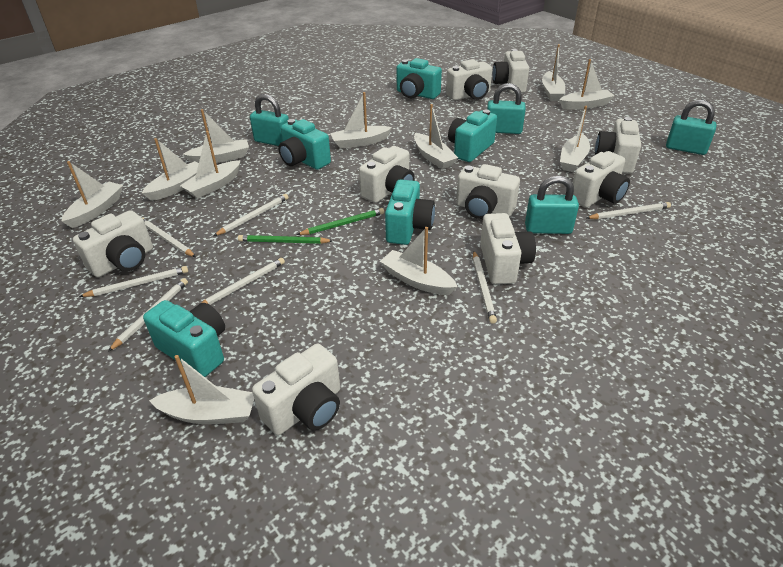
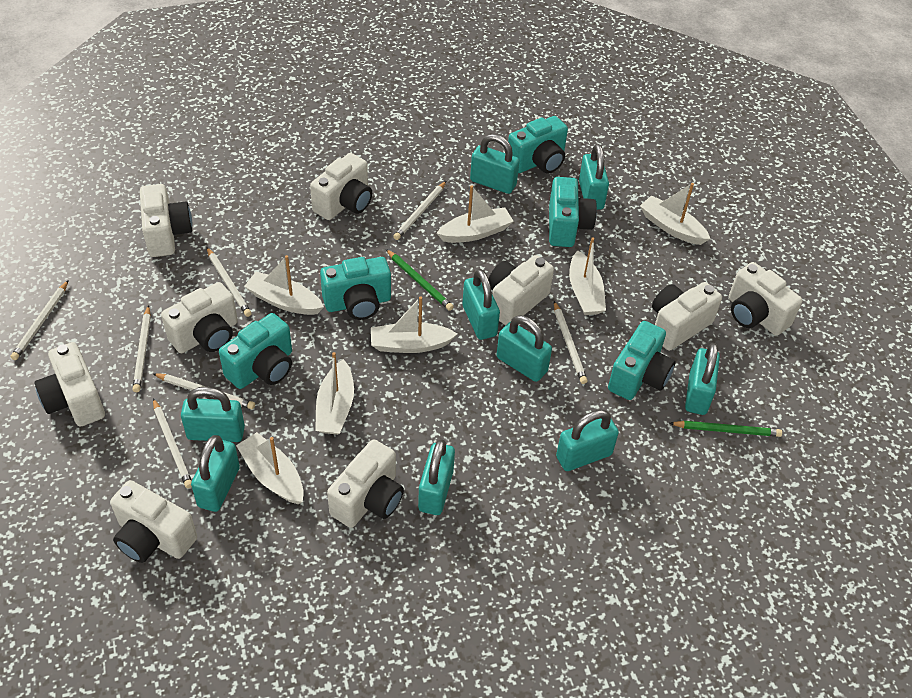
turquoise padlock: 4 -> 9
white boat: 11 -> 7

